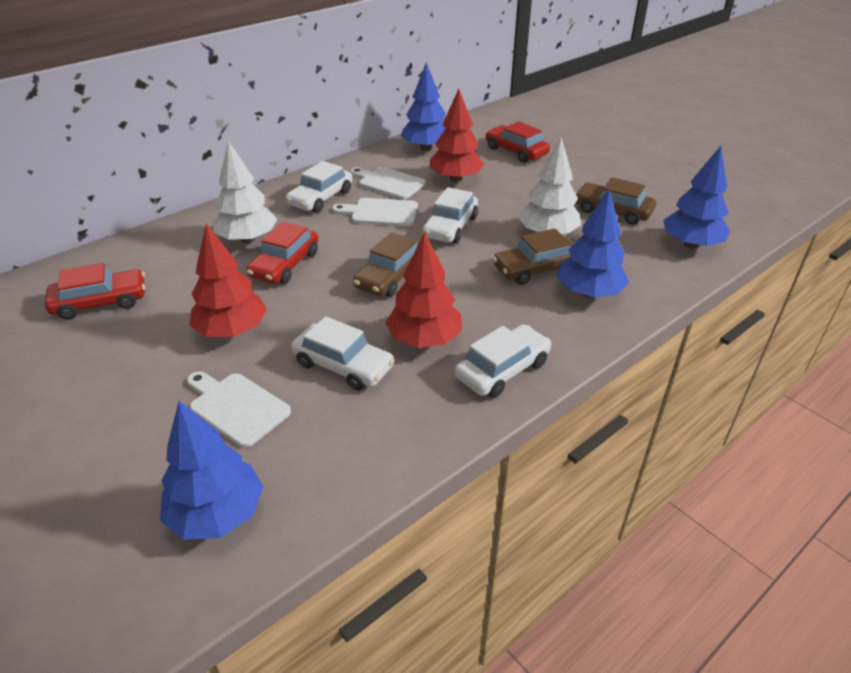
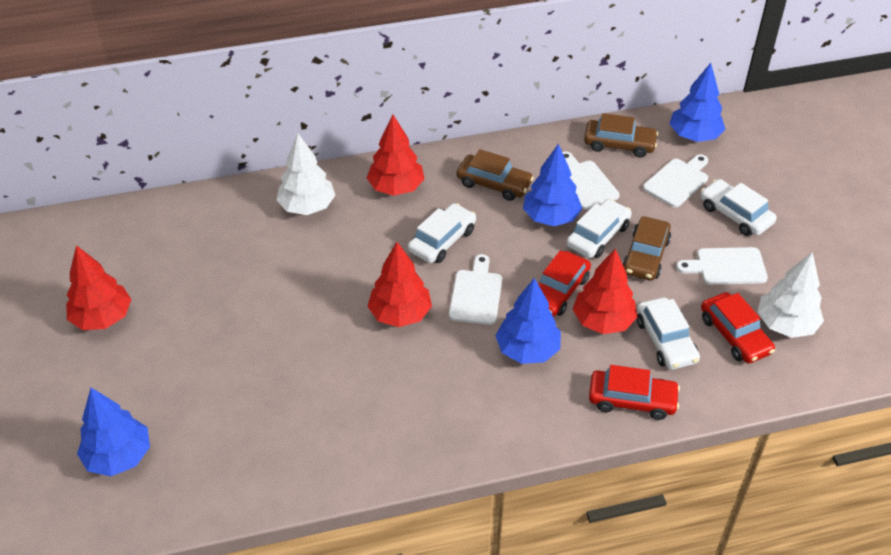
red tree: 3 -> 4
white cutting board: 3 -> 4

